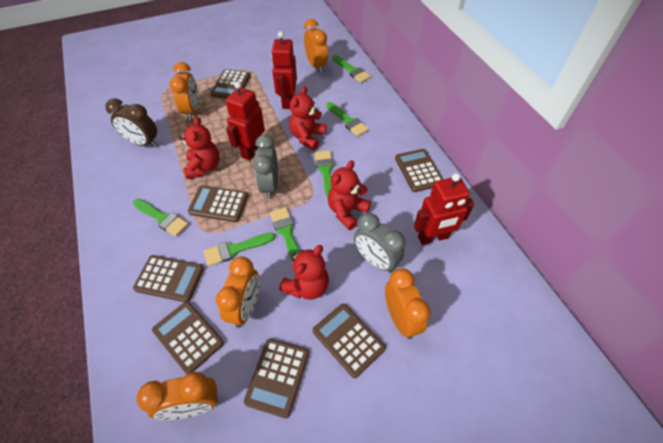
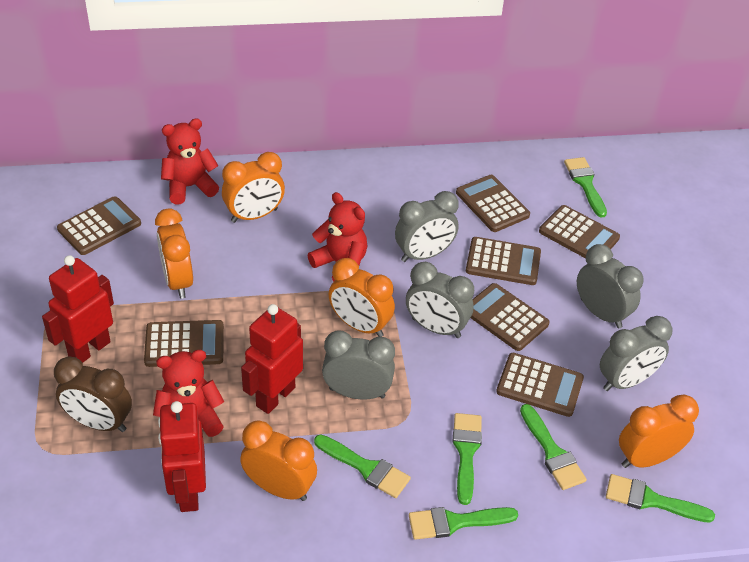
grey clock: 2 -> 5
red teddy bear: 4 -> 3

